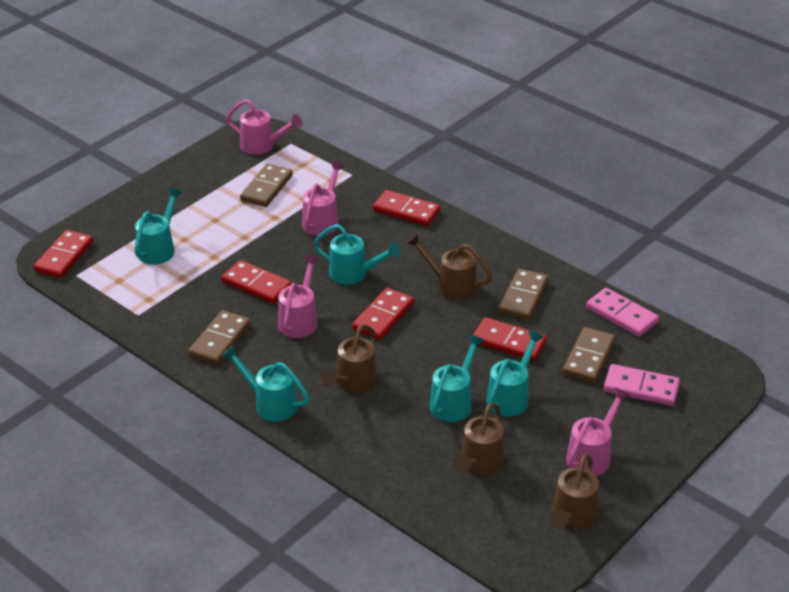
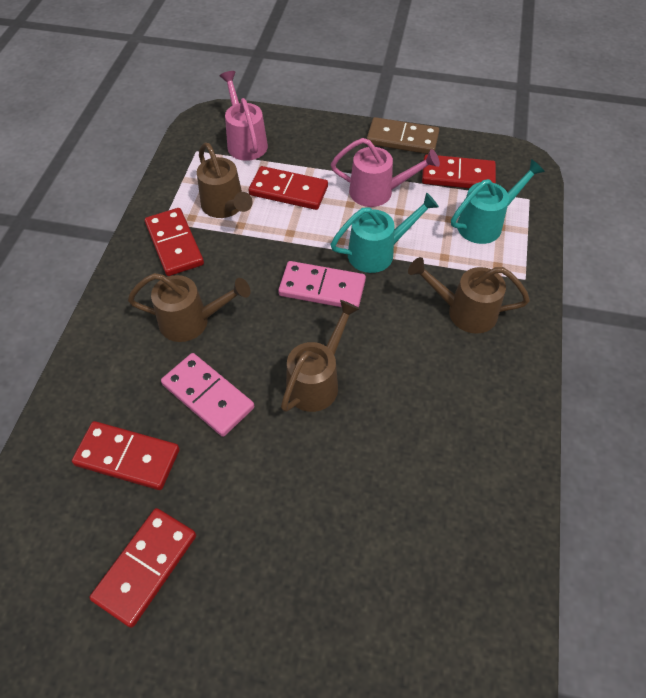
brown domino: 4 -> 1
pink watering can: 4 -> 2
turquoise watering can: 5 -> 2

